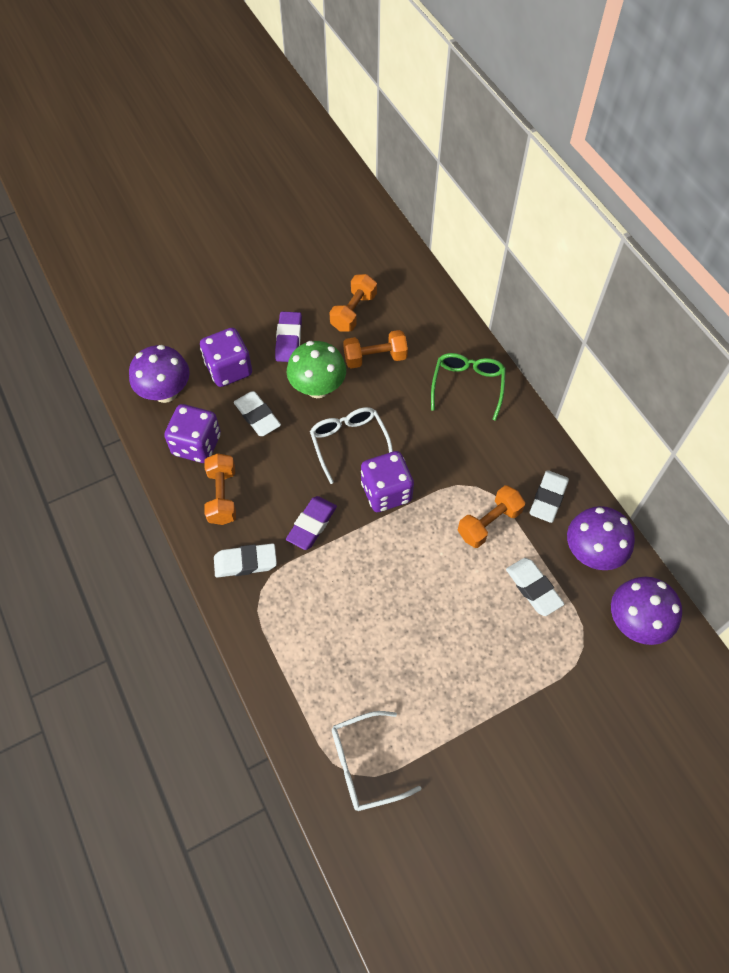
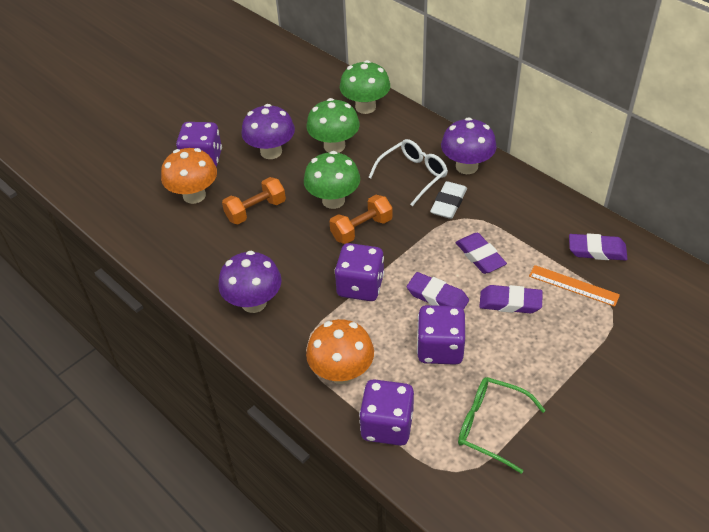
green mushroom: 1 -> 3
orange dumbbell: 4 -> 2
orange mushroom: 0 -> 2
orange ruler: 0 -> 1
purple dice: 3 -> 4
purple eraser: 2 -> 4
white eraser: 4 -> 1
white glasses: 2 -> 1

